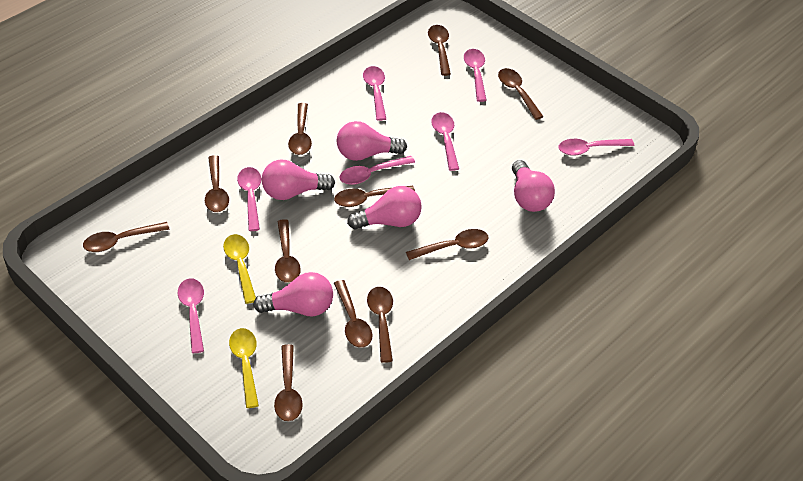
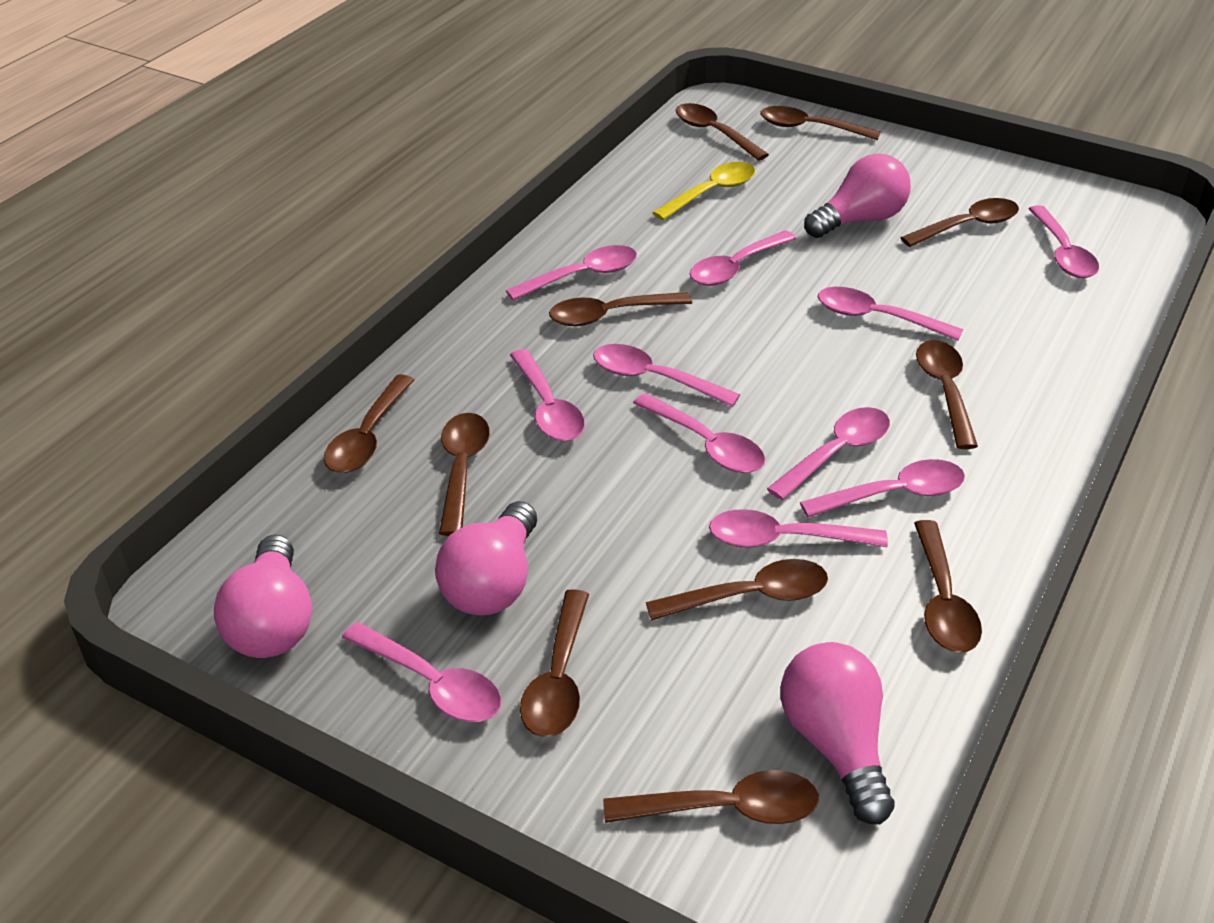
pink light bulb: 5 -> 4
pink spoon: 7 -> 11
yellow spoon: 2 -> 1

